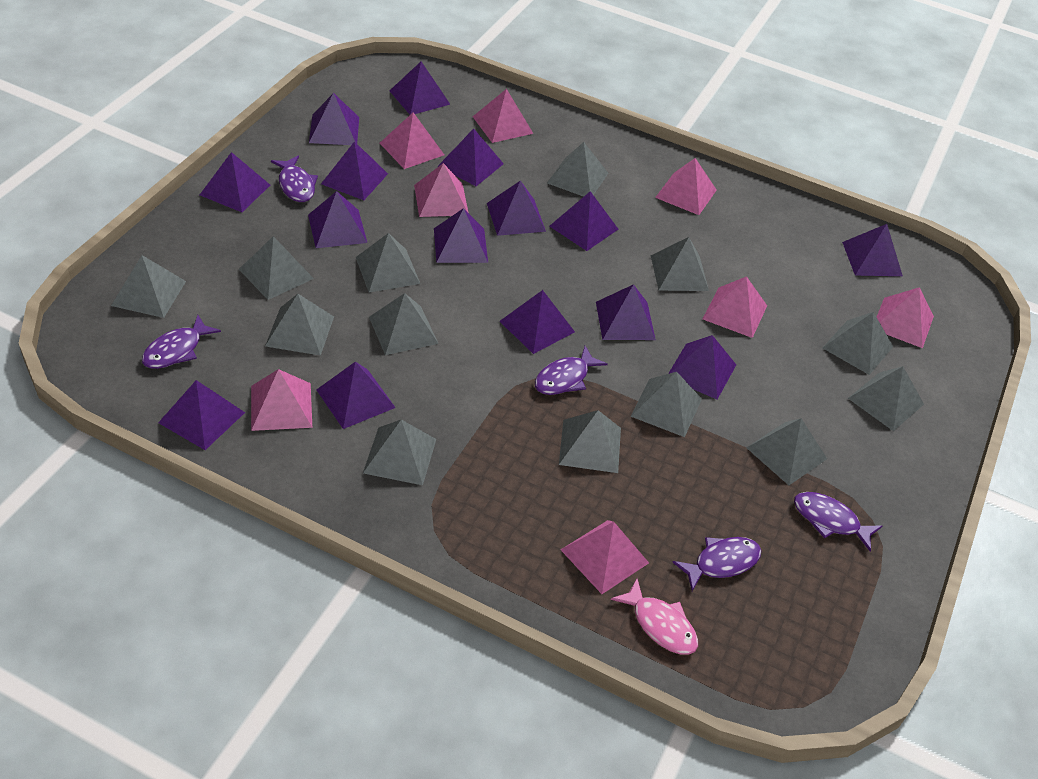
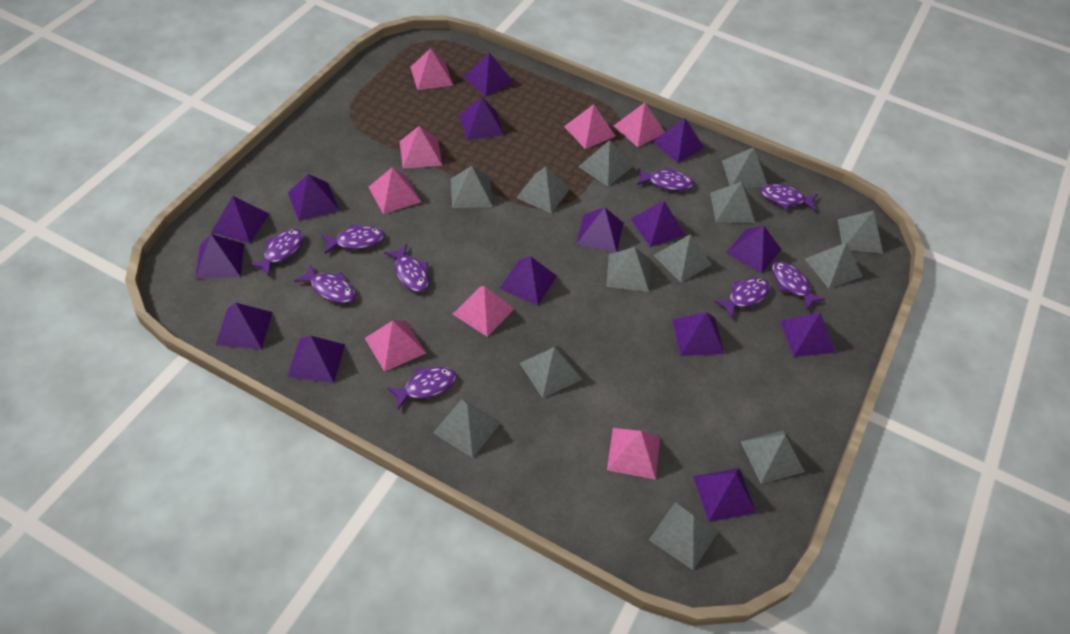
pink fish: 1 -> 0
purple fish: 5 -> 9

